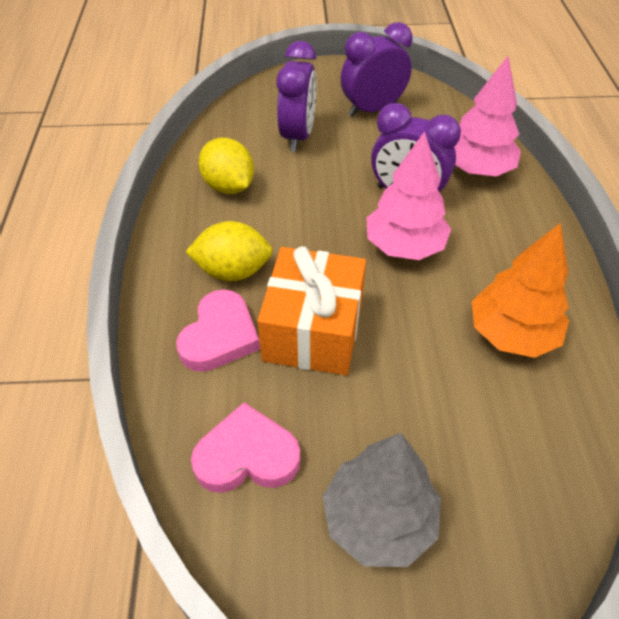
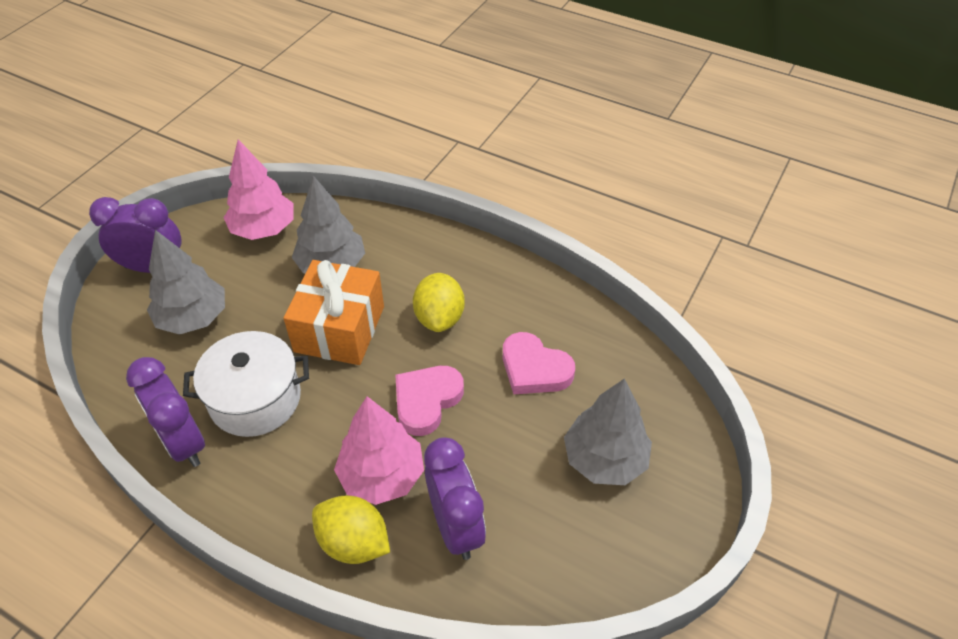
grey tree: 1 -> 3
orange tree: 1 -> 0
white pot: 0 -> 1

